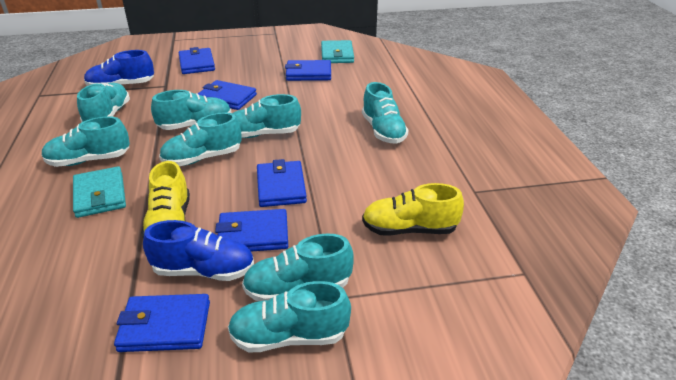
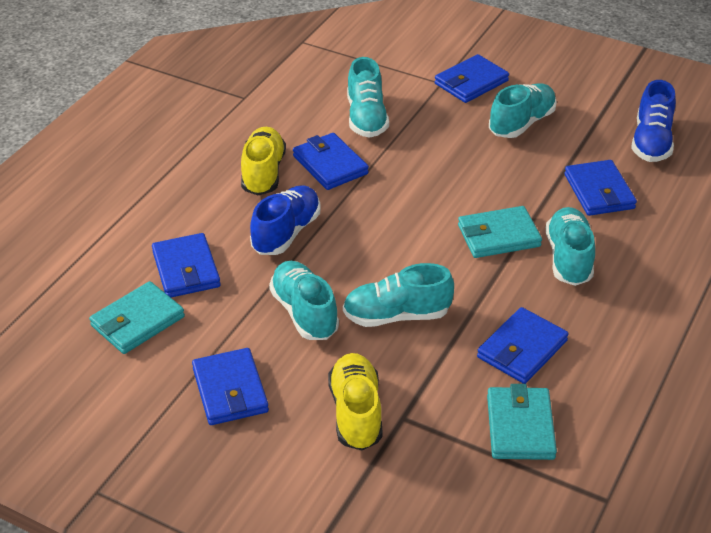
turquoise shoe: 8 -> 5
turquoise wallet: 2 -> 3

